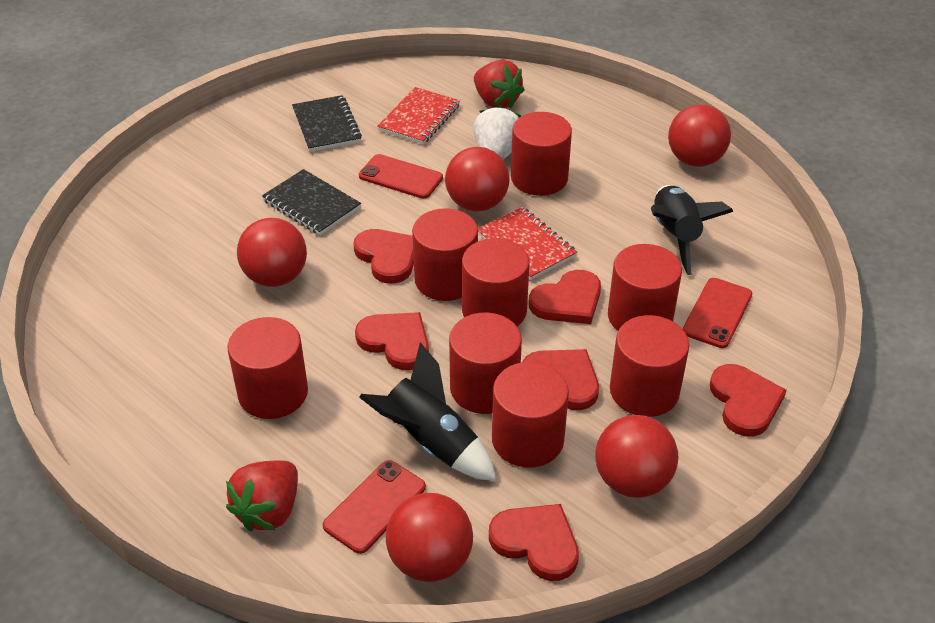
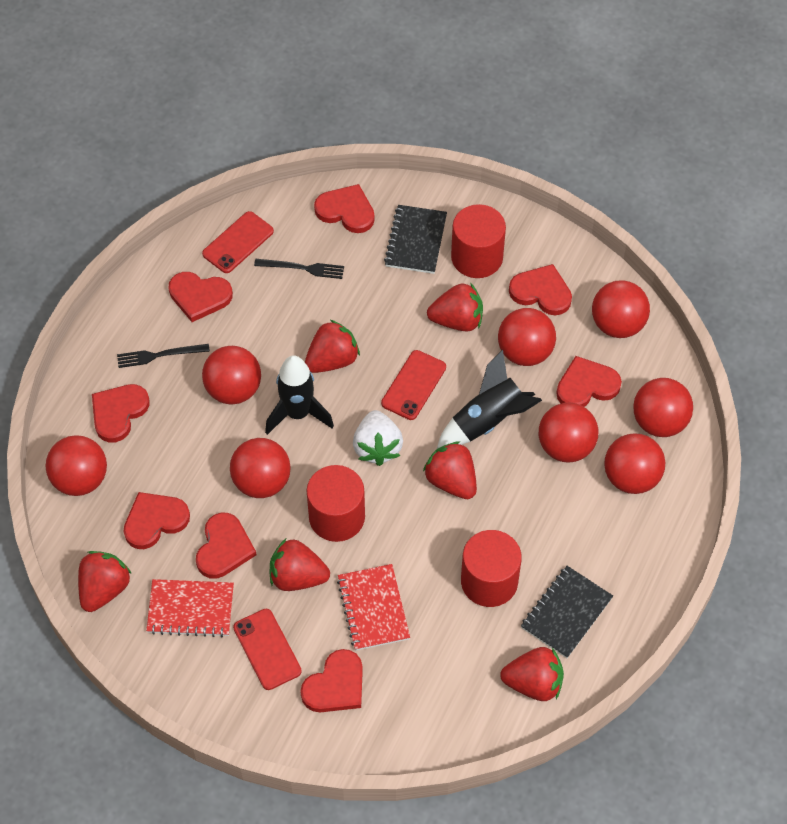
black fork: 0 -> 2
red ball: 5 -> 8
red cylinder: 8 -> 3
red heart: 6 -> 8
red strawberry: 2 -> 6

